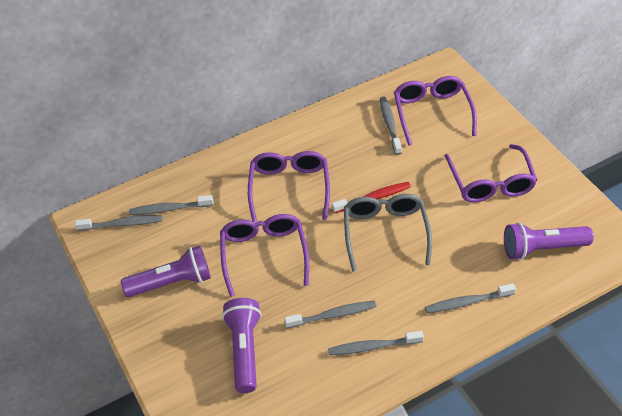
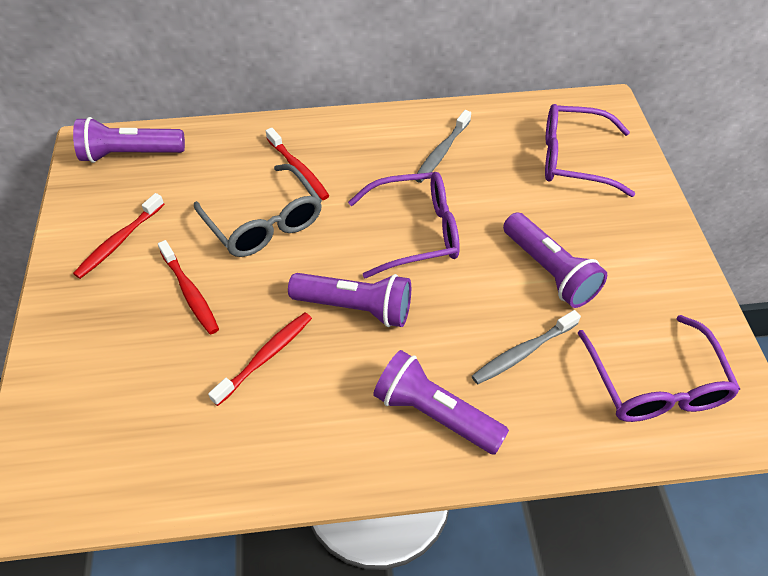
grey toothbrush: 6 -> 2
purple flashlight: 3 -> 4
purple glasses: 4 -> 3
red toothbrush: 1 -> 4

